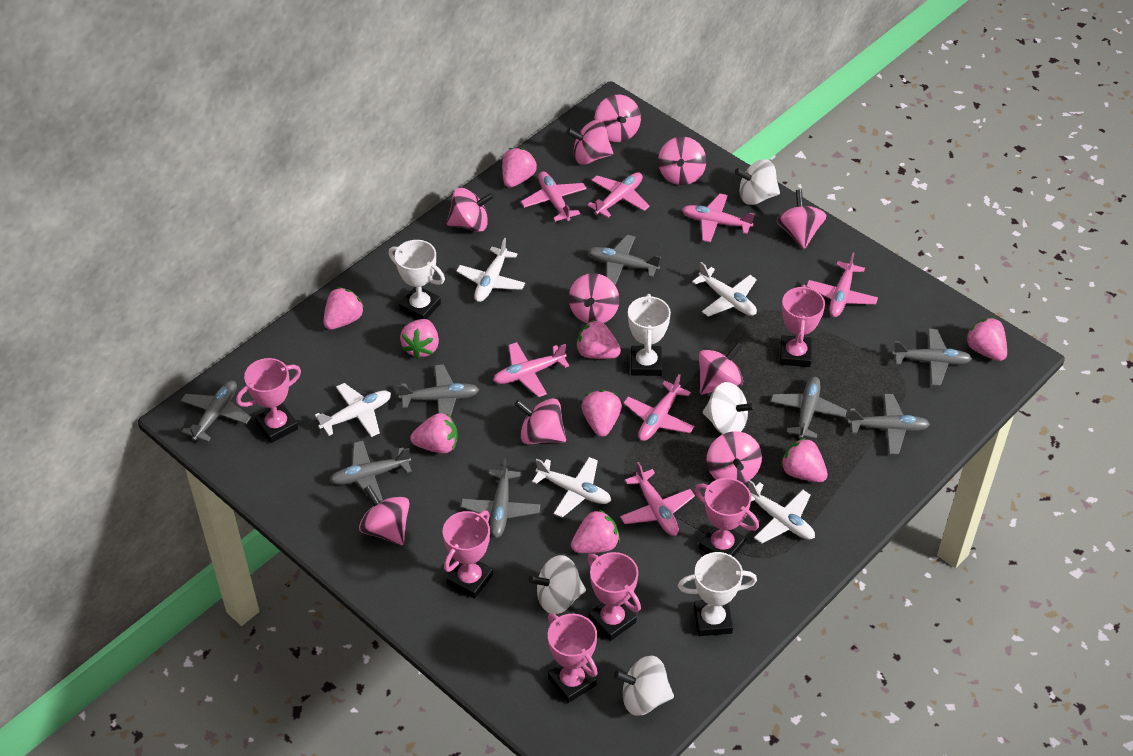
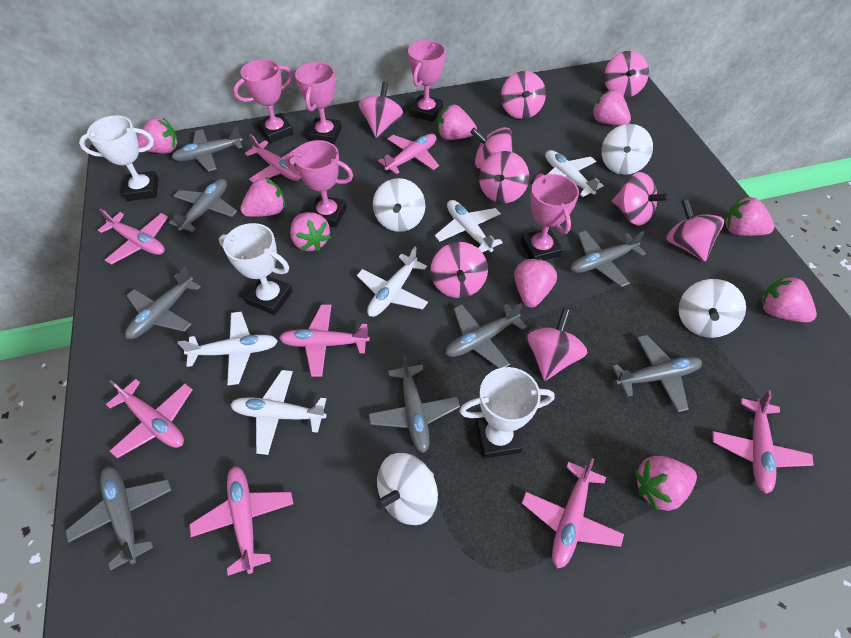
pink plane: 7 -> 8
pink spinning top: 10 -> 9
pink trophy: 6 -> 5

